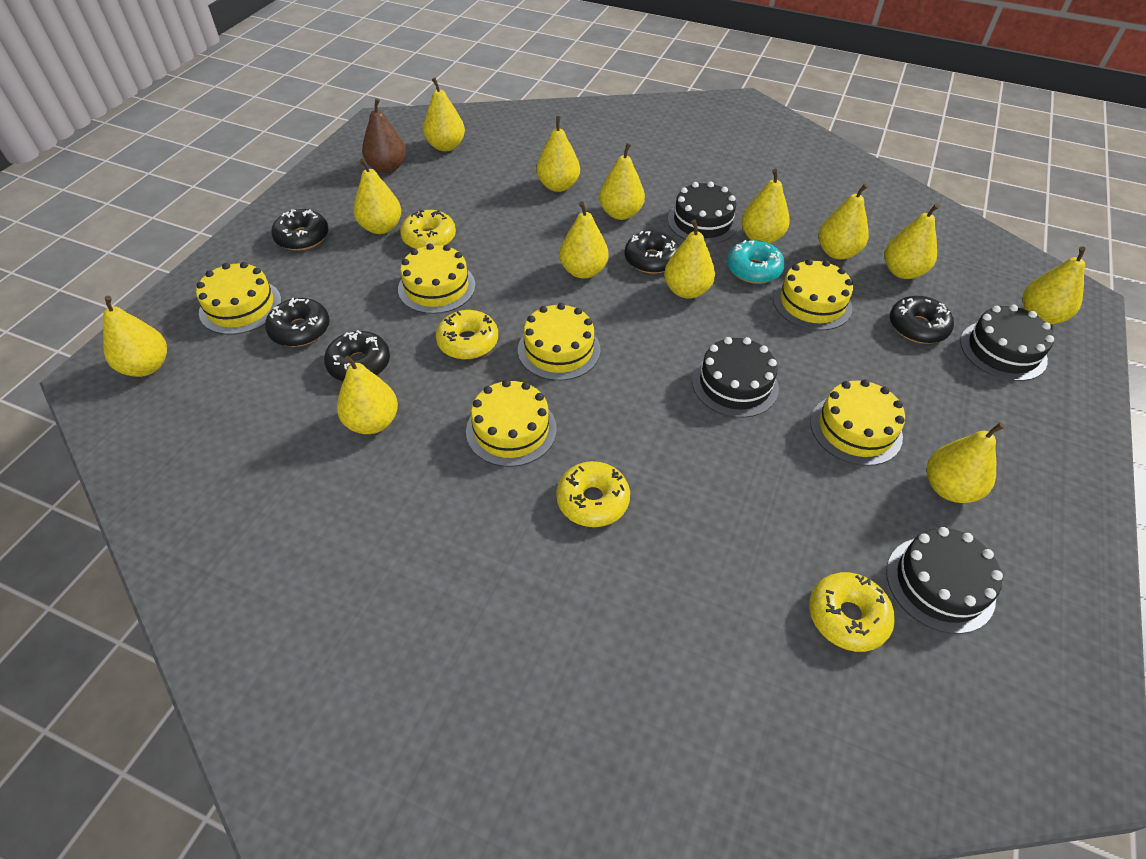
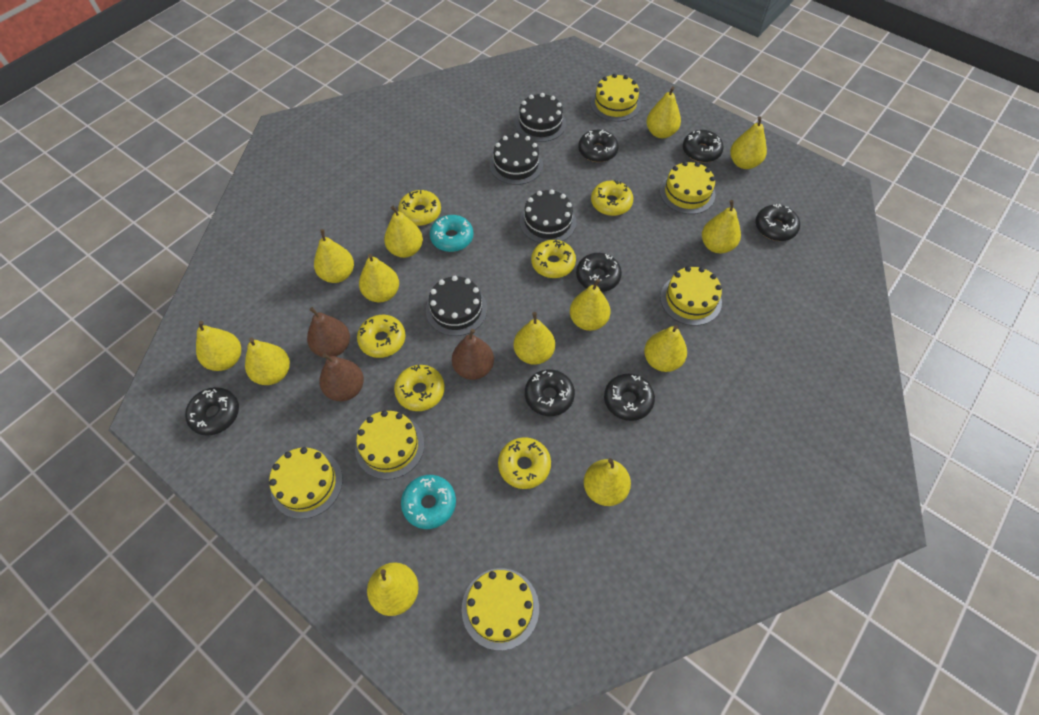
black donut: 5 -> 7
brown pear: 1 -> 3
turquoise donut: 1 -> 2
yellow donut: 4 -> 6

